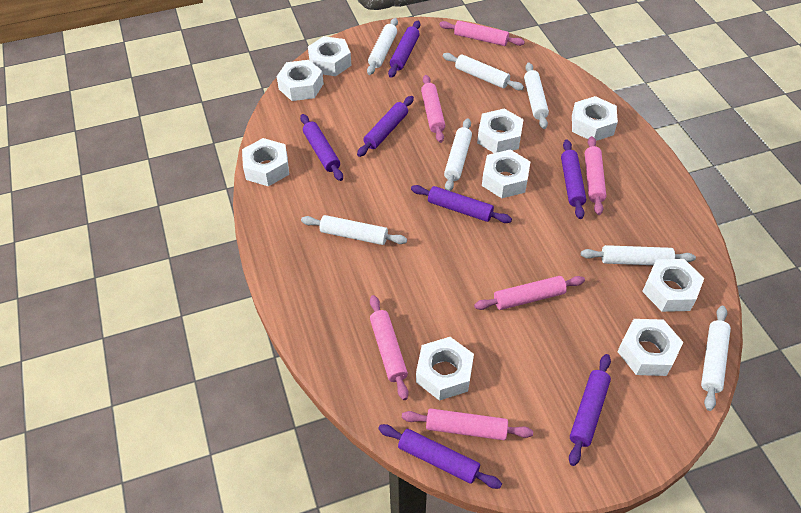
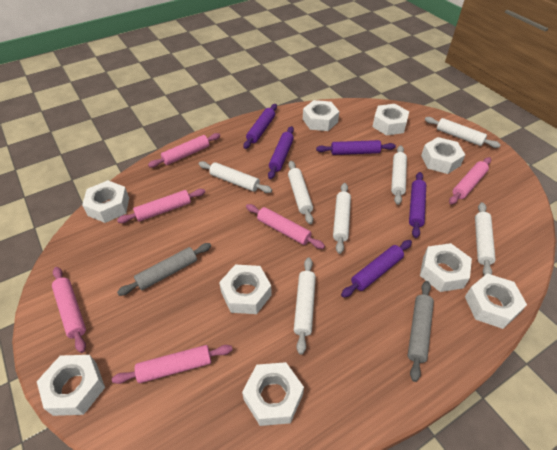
grey rolling pin: 0 -> 2
purple rolling pin: 7 -> 5

